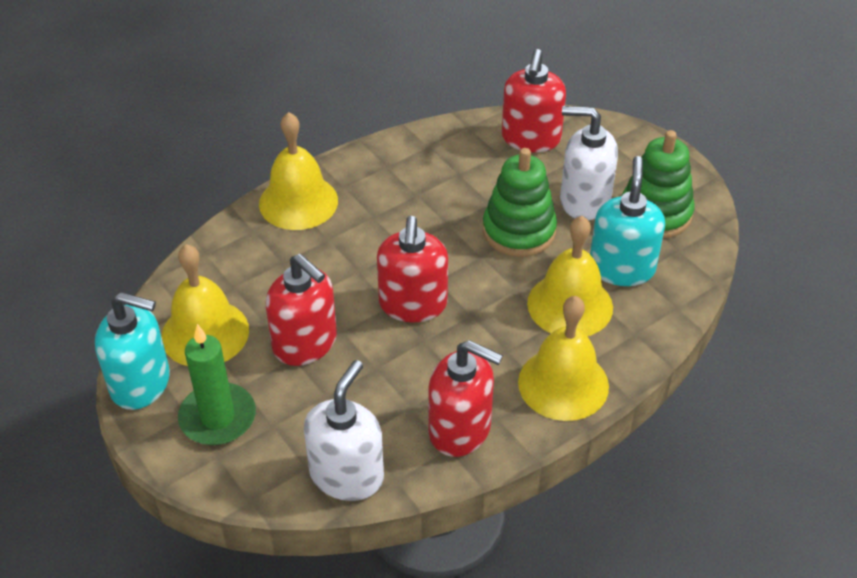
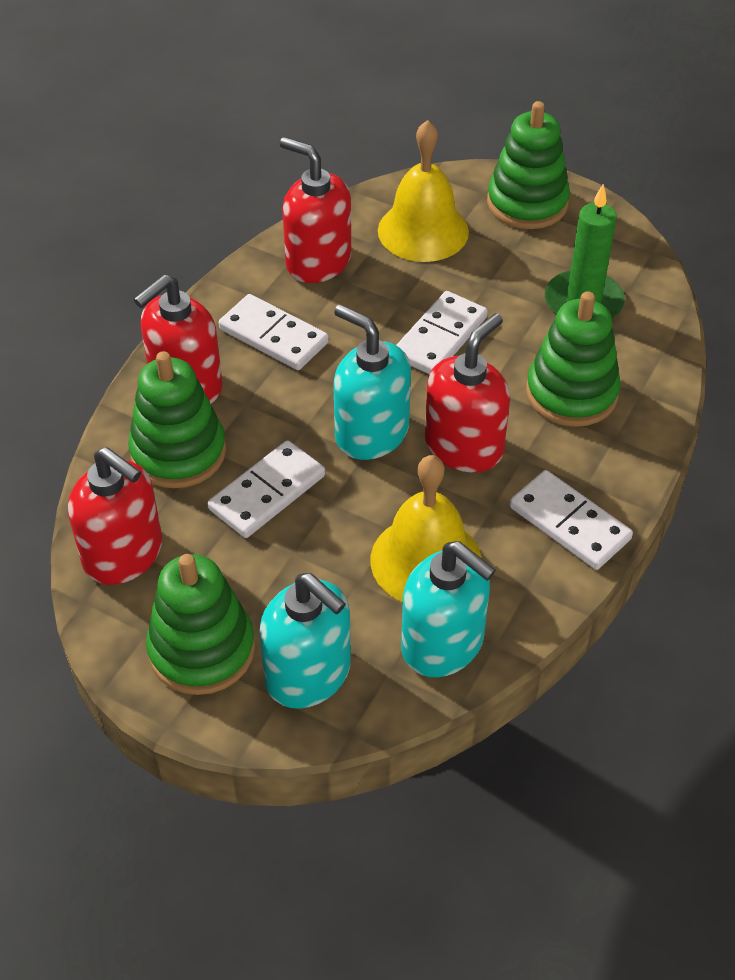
green stacking toy: 2 -> 4
turquoise soap dispenser: 2 -> 3
white domino: 0 -> 4
white soap dispenser: 2 -> 0
yellow bell: 4 -> 2

